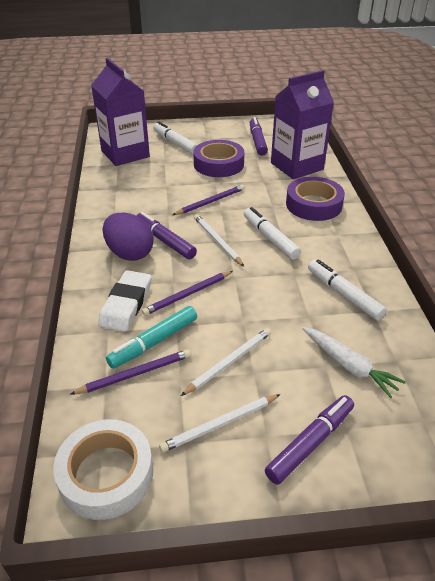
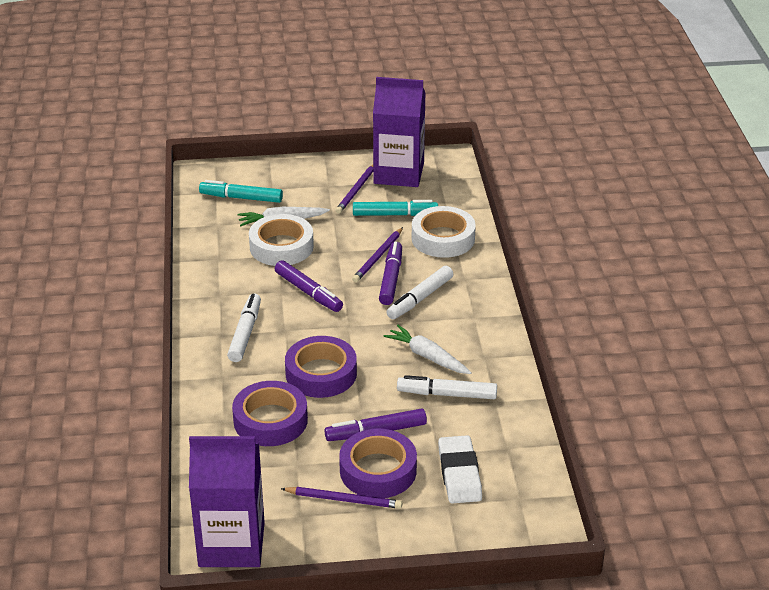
purple egg: 1 -> 0
purple tape: 2 -> 3
turquoise marker: 1 -> 2
white carrot: 1 -> 2
white pencil: 3 -> 0
white tape: 1 -> 2

